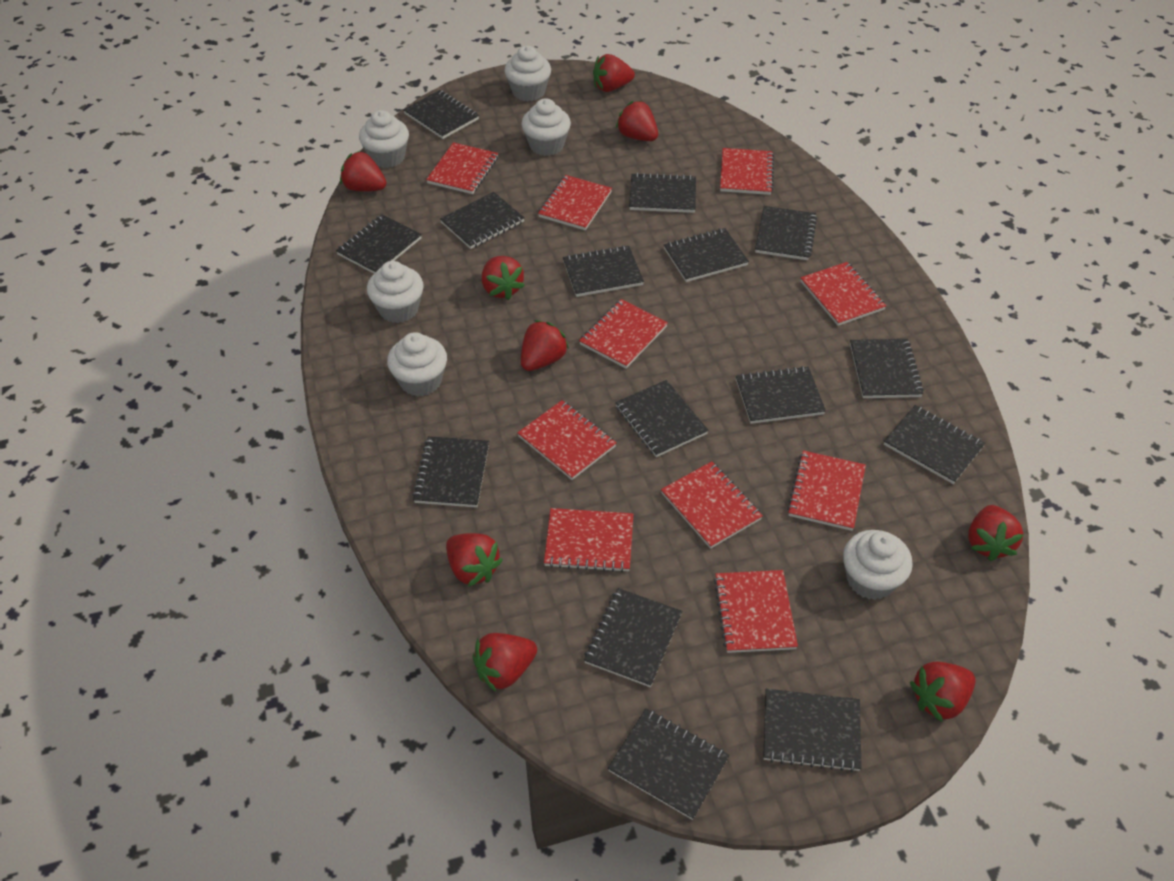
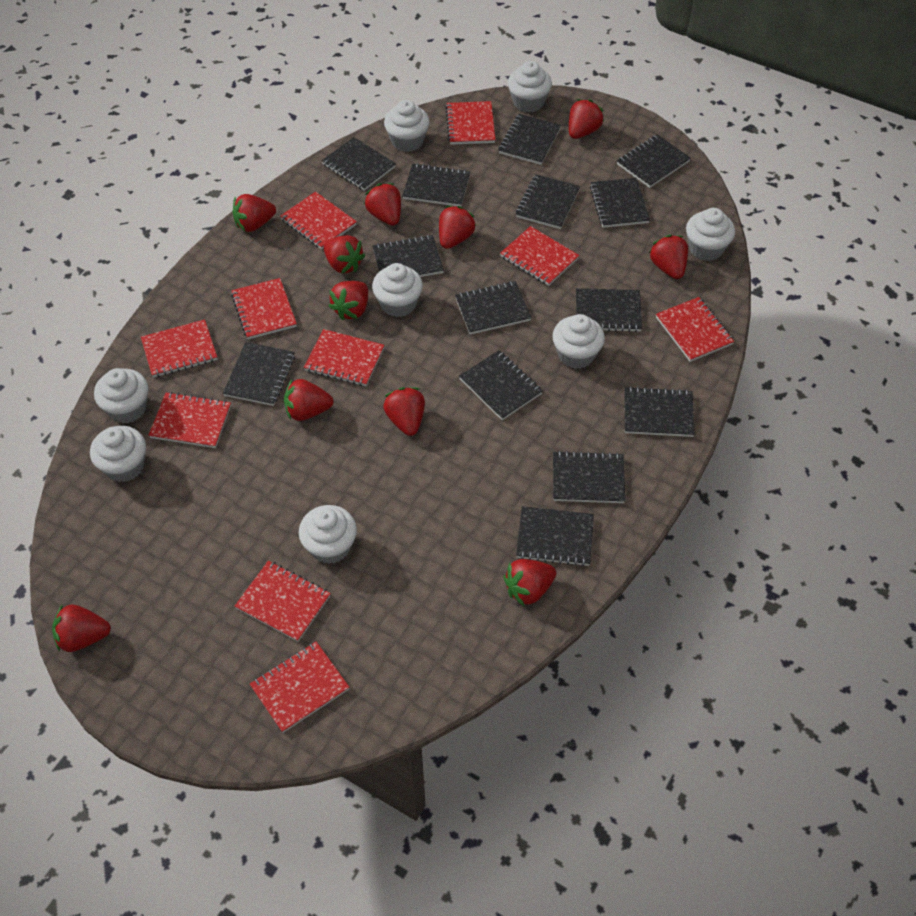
black notebook: 15 -> 14
red strawberry: 9 -> 11
white cupcake: 6 -> 8

